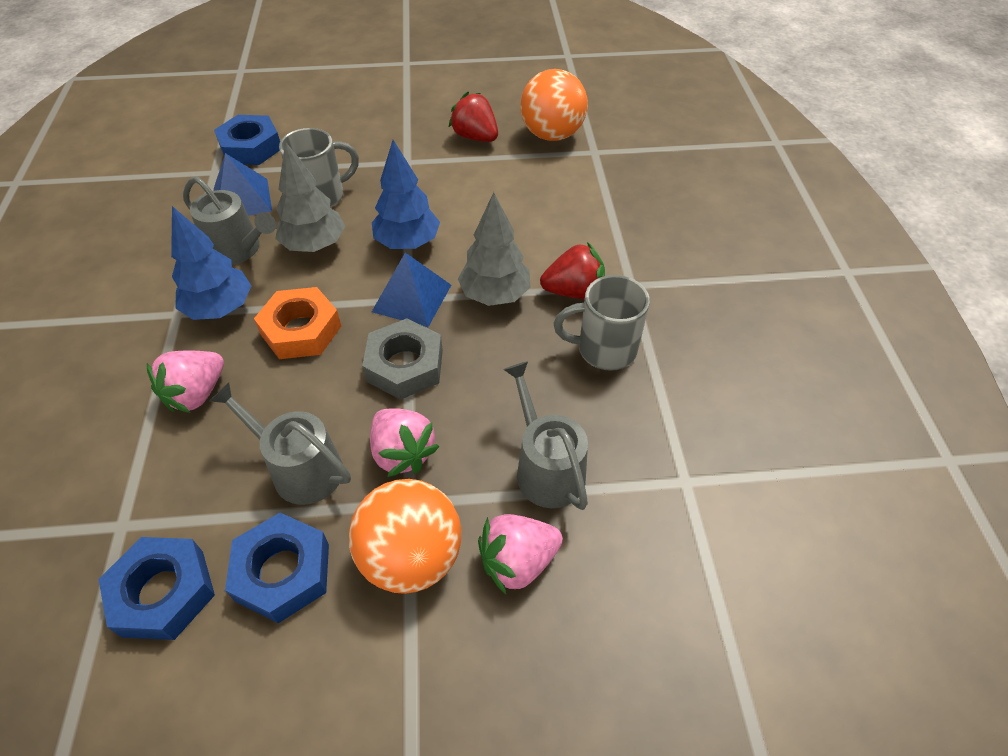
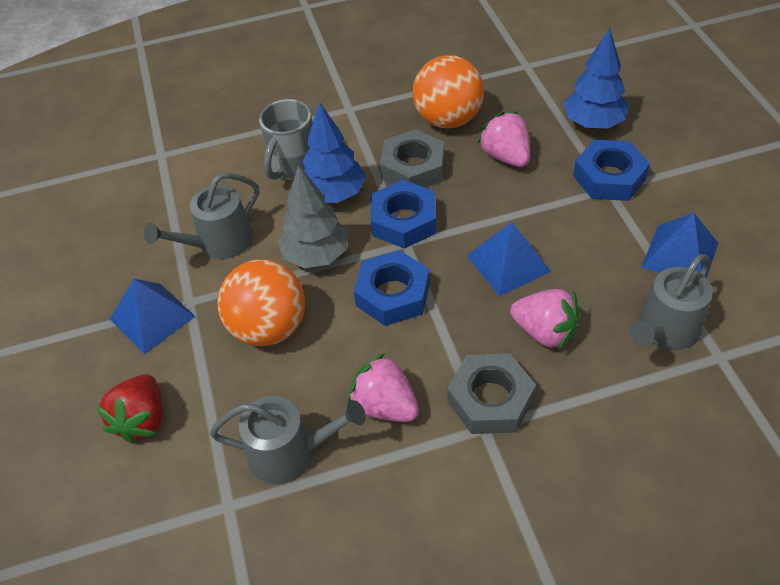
blue pyramid: 2 -> 3
grey mug: 2 -> 1
grey nut: 1 -> 2
grey tree: 2 -> 1
orange nut: 1 -> 0
red strawberry: 2 -> 1

